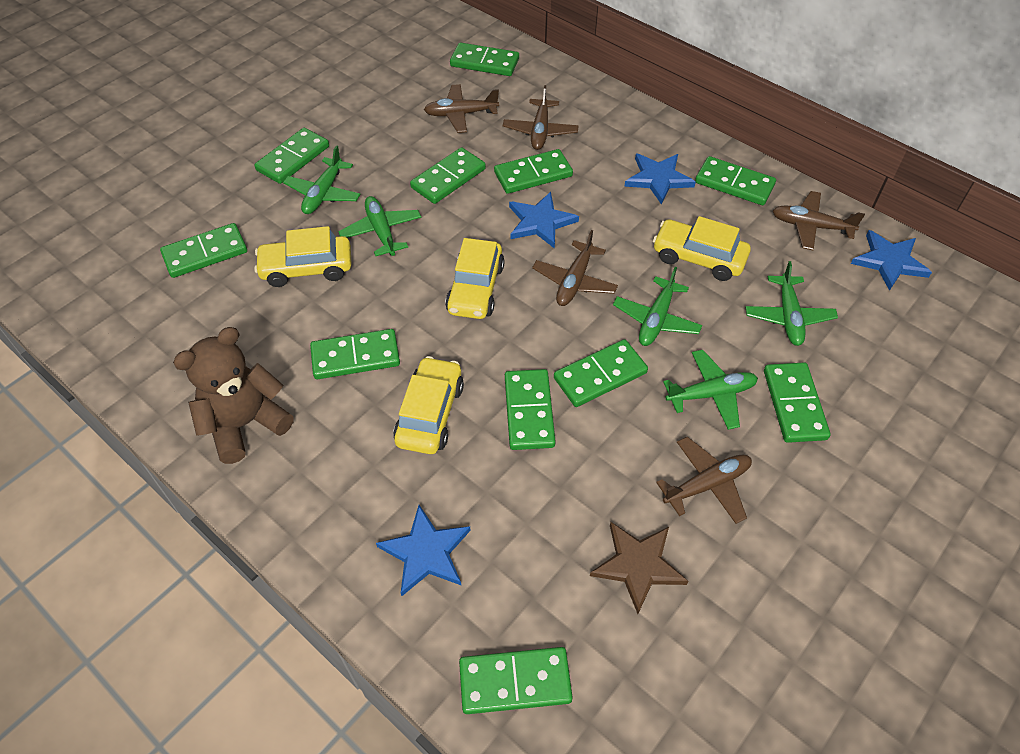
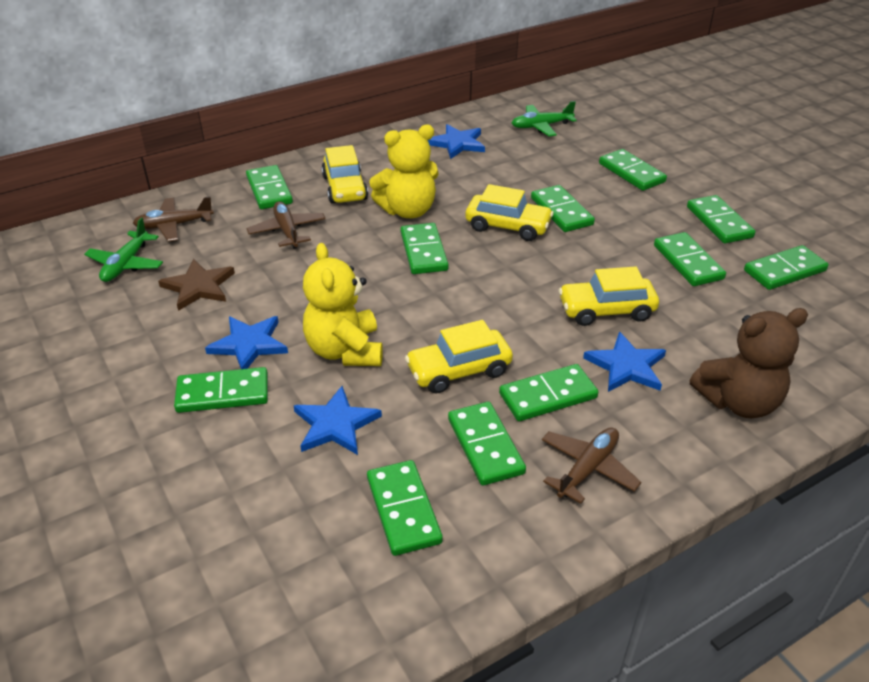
brown plane: 5 -> 3
green plane: 5 -> 2
yellow teddy bear: 0 -> 2

